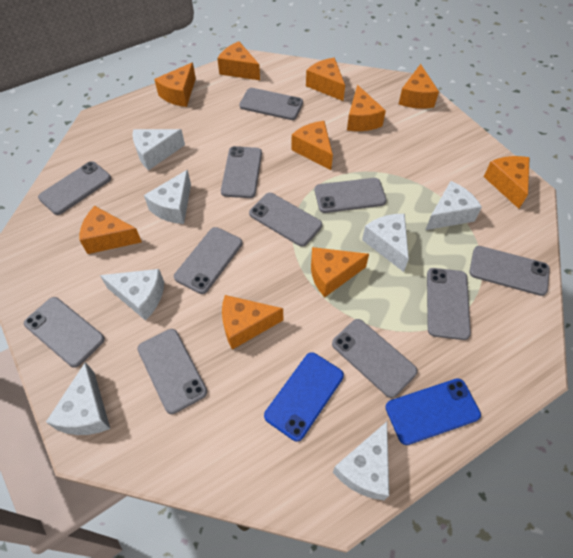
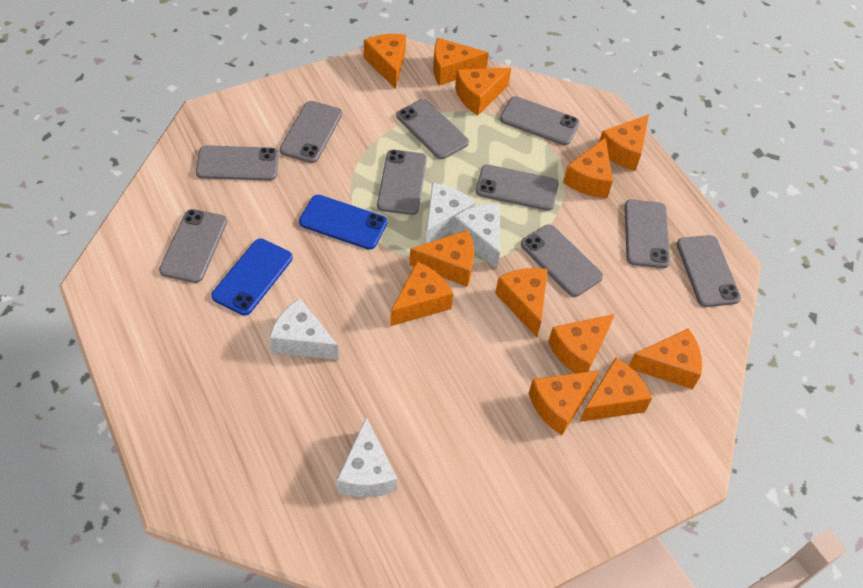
grey phone: 11 -> 10
orange cheese: 10 -> 12
white cheese: 7 -> 4

